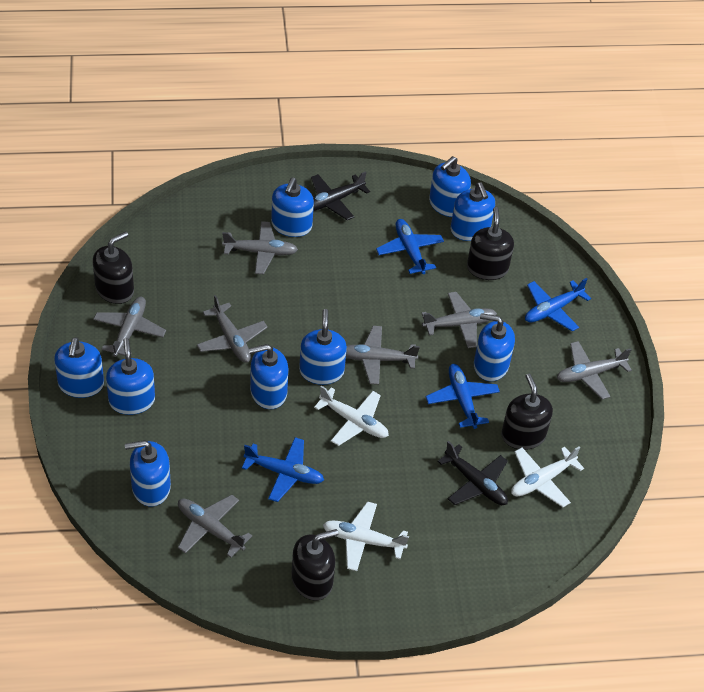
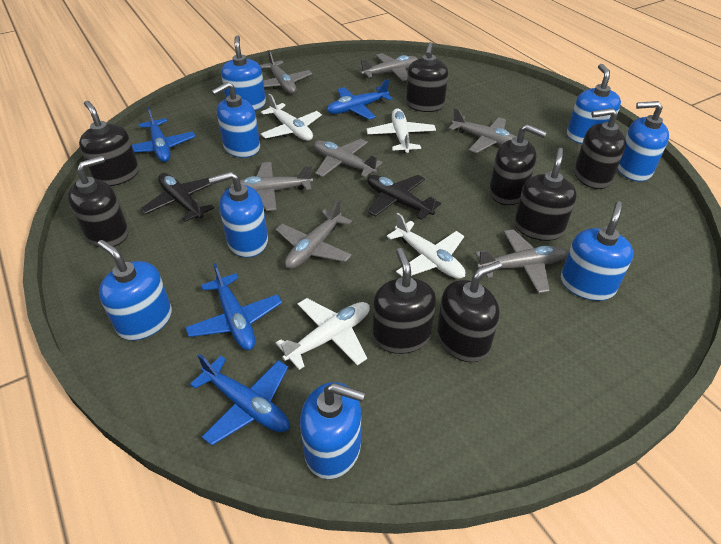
black soap dispenser: 4 -> 8
blue soap dispenser: 9 -> 8
white plane: 3 -> 4

